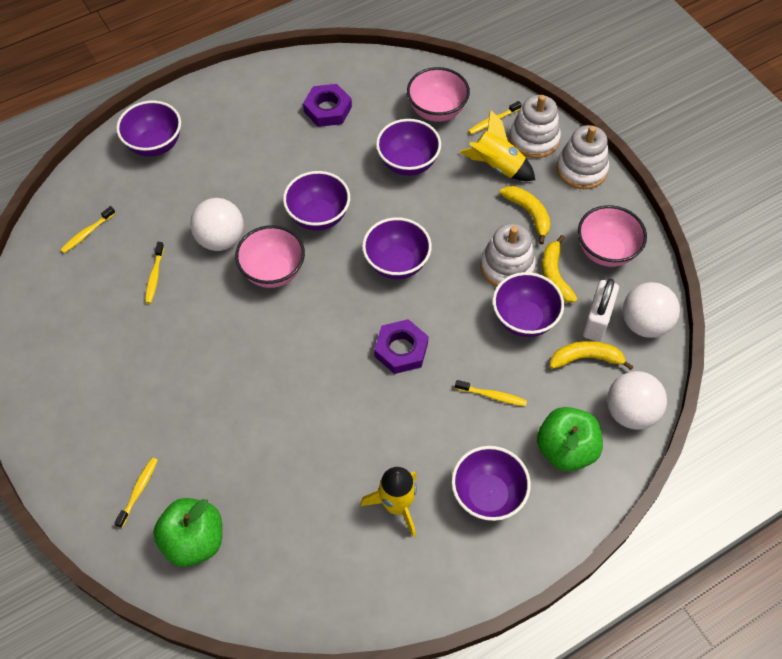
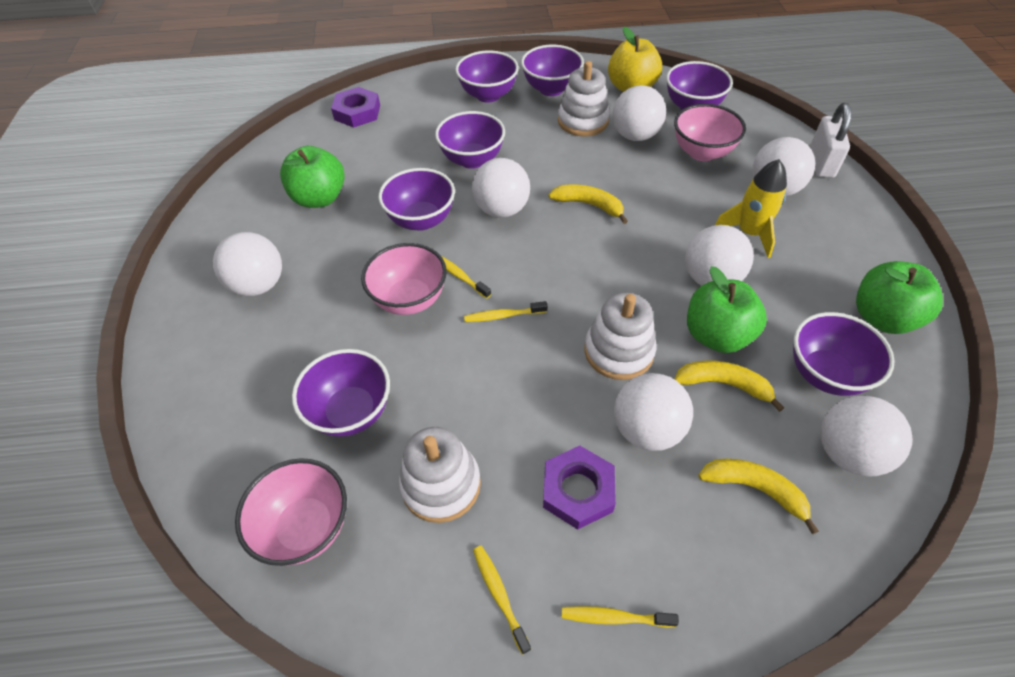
green apple: 2 -> 3
purple bowl: 6 -> 7
white ball: 3 -> 7
yellow apple: 0 -> 1
yellow rocket: 2 -> 1
yellow toothbrush: 5 -> 4

